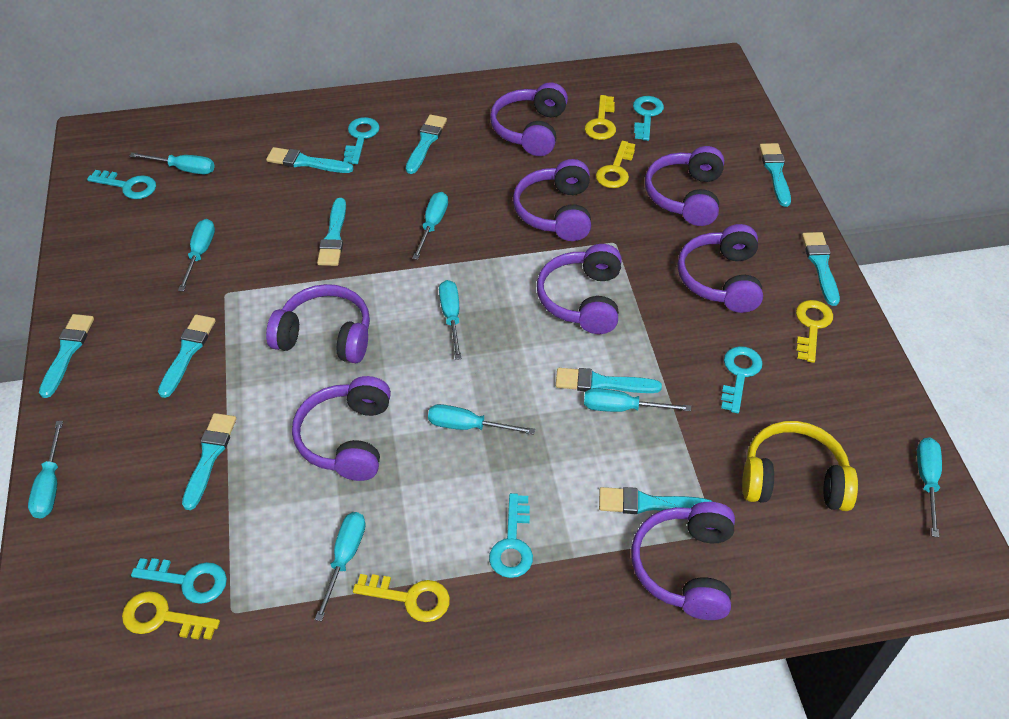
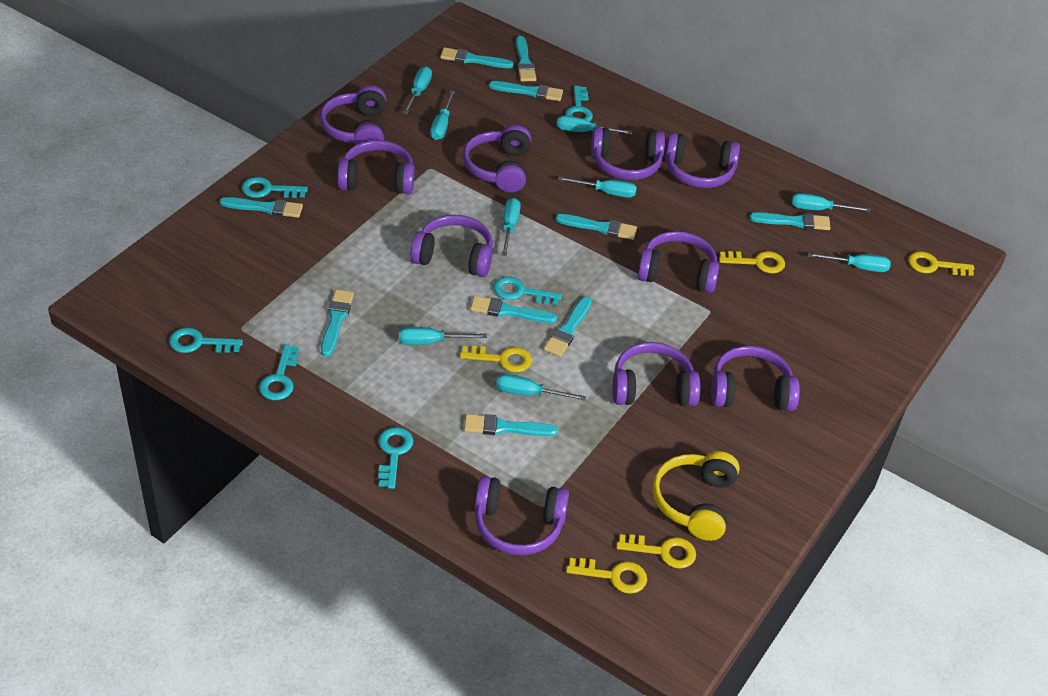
purple headphones: 8 -> 10

